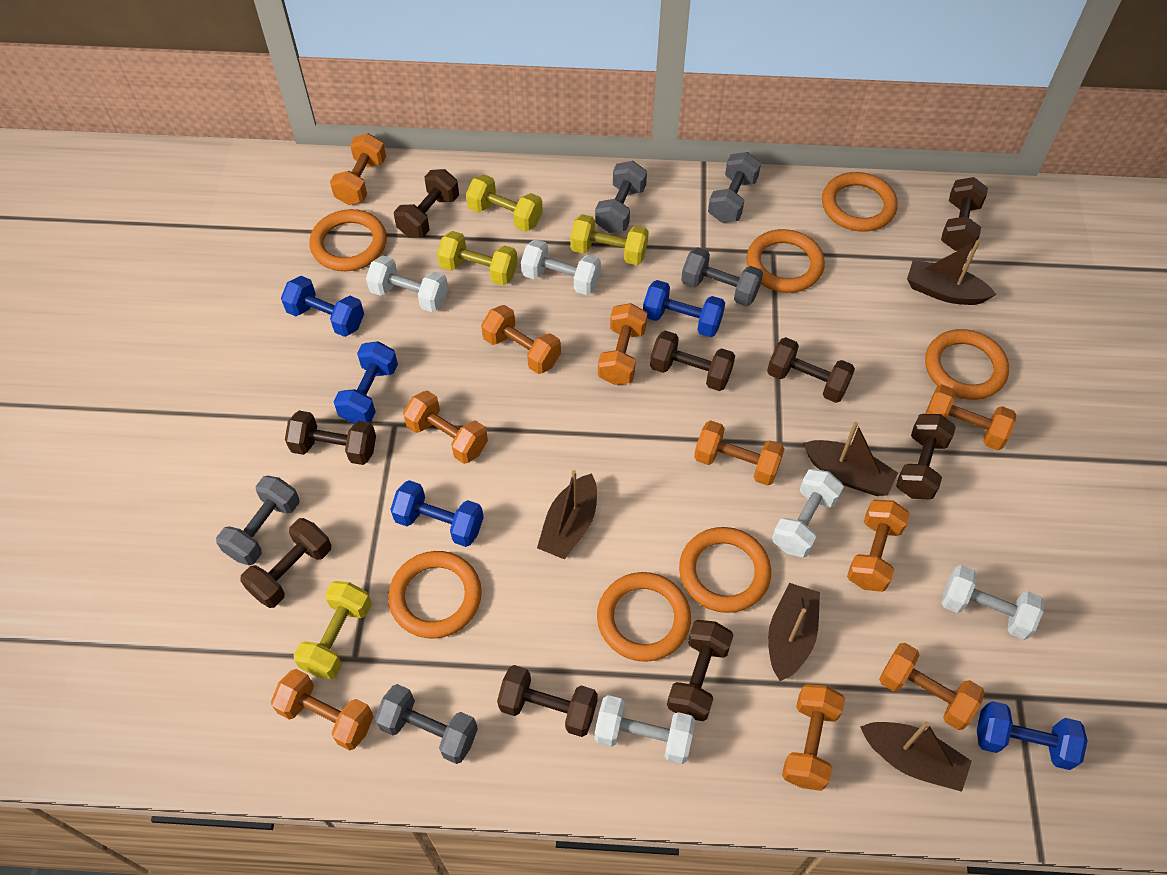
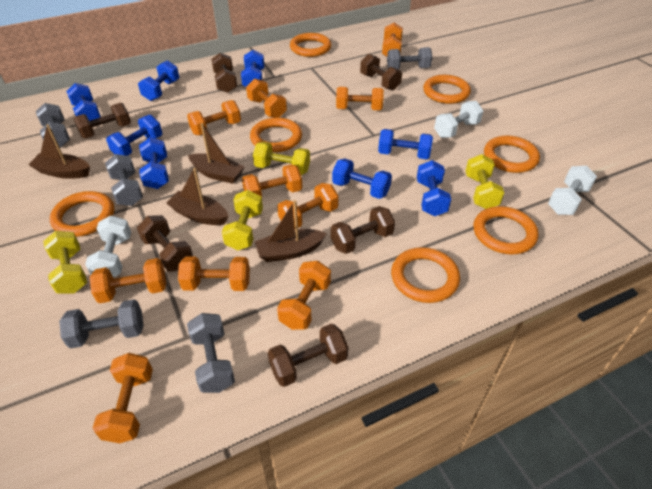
blue dumbbell: 5 -> 8
brown boat: 5 -> 4
brown dumbbell: 9 -> 6
white dumbbell: 5 -> 3

